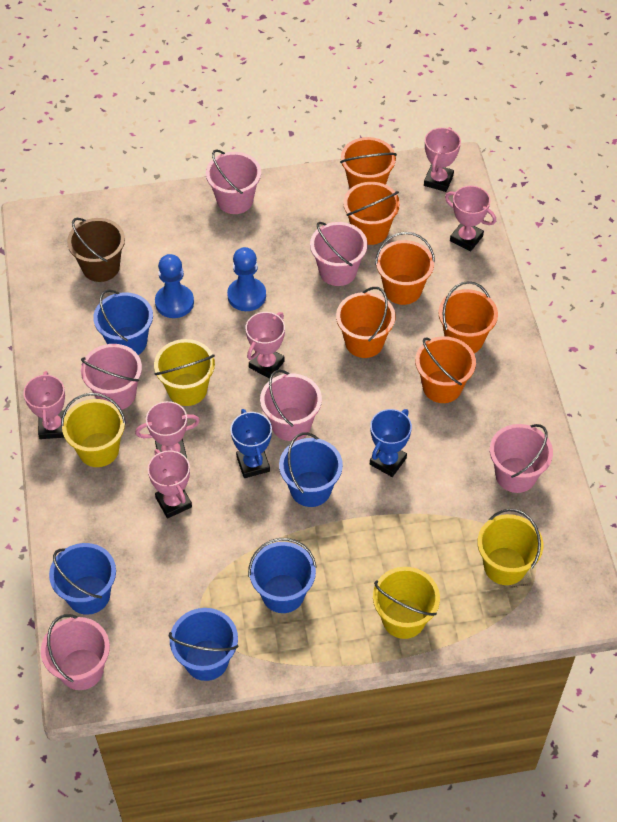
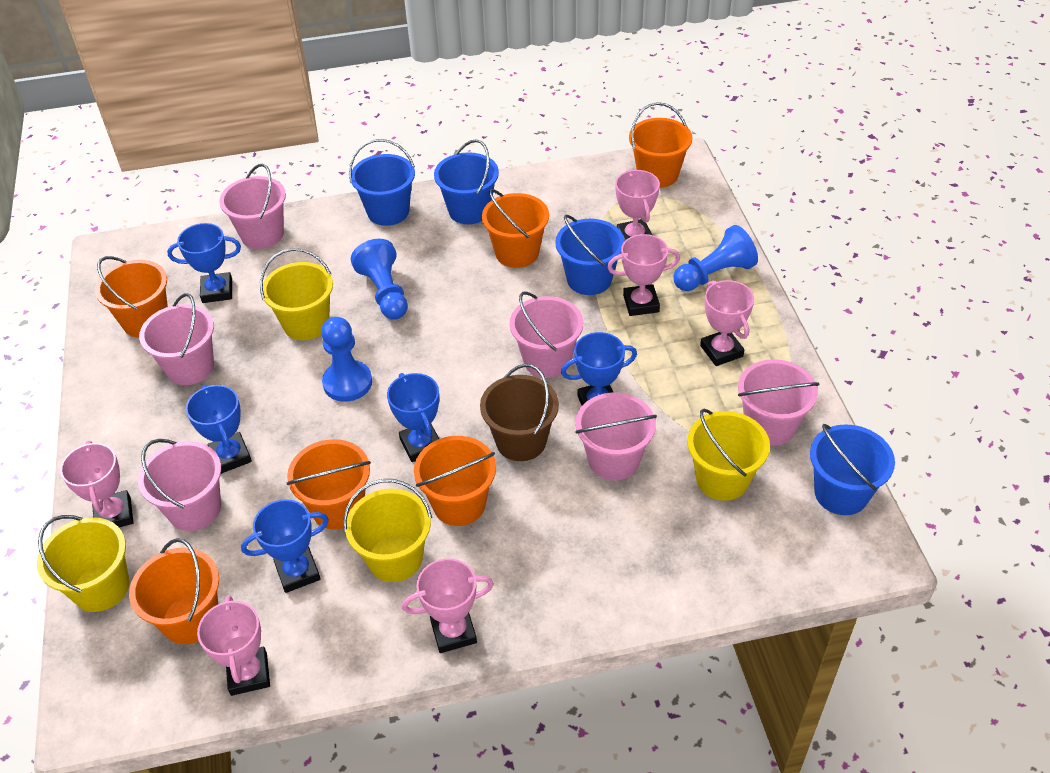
blue bucket: 5 -> 4
blue pawn: 2 -> 3
blue trophy: 2 -> 5

